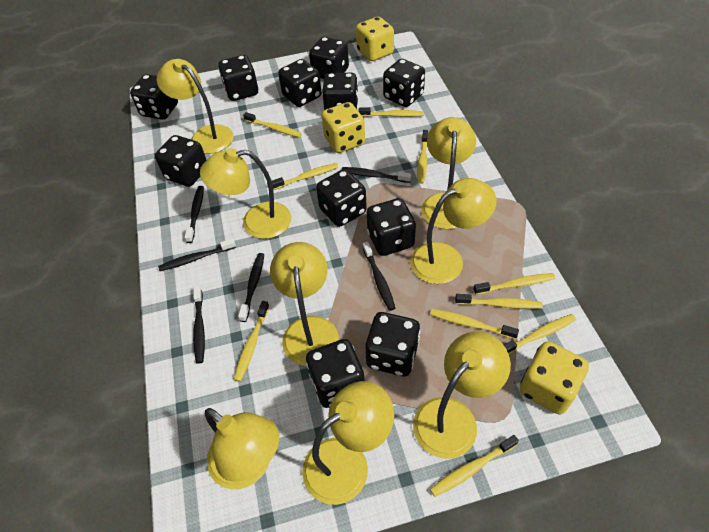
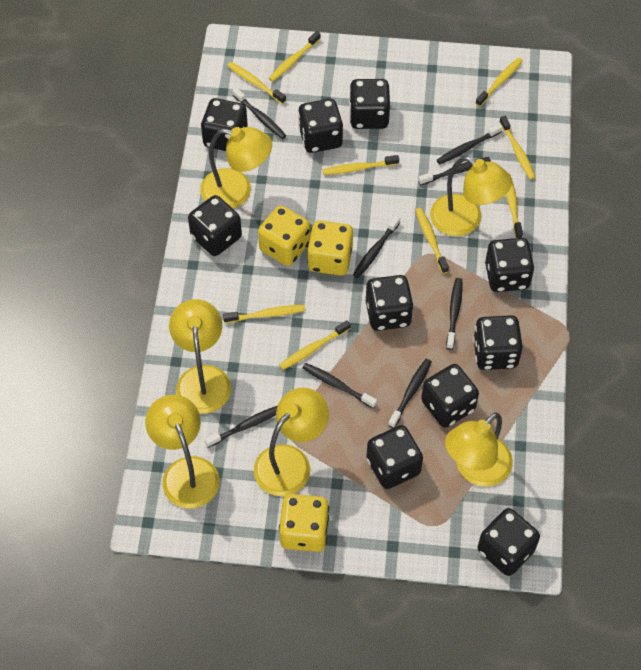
black dice: 11 -> 10
black toothbrush: 6 -> 8
yellow lamp: 8 -> 6
yellow toothbrush: 10 -> 9

